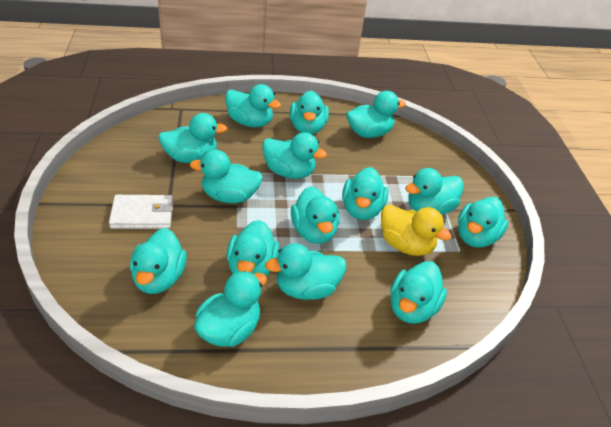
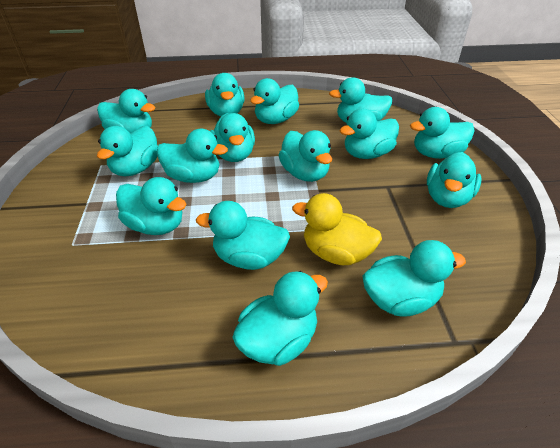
white wallet: 1 -> 0

